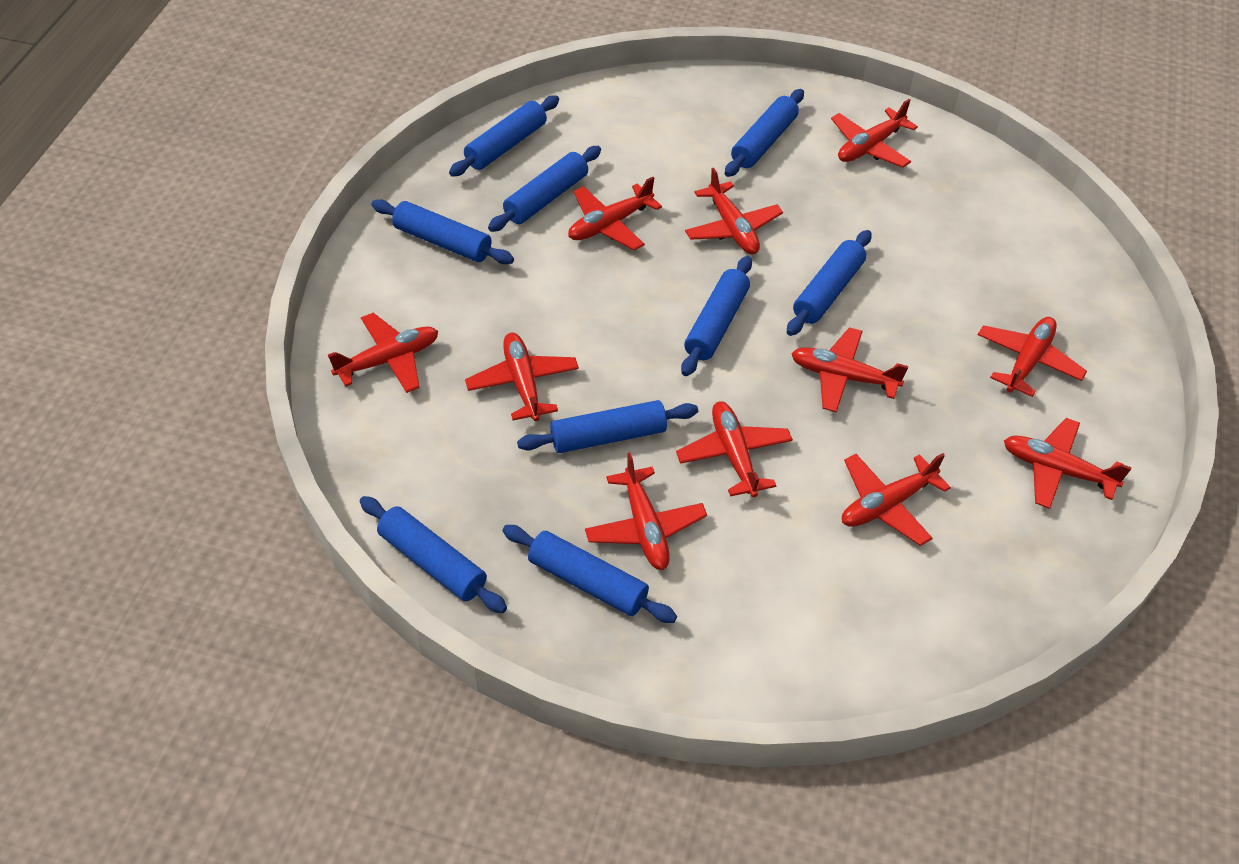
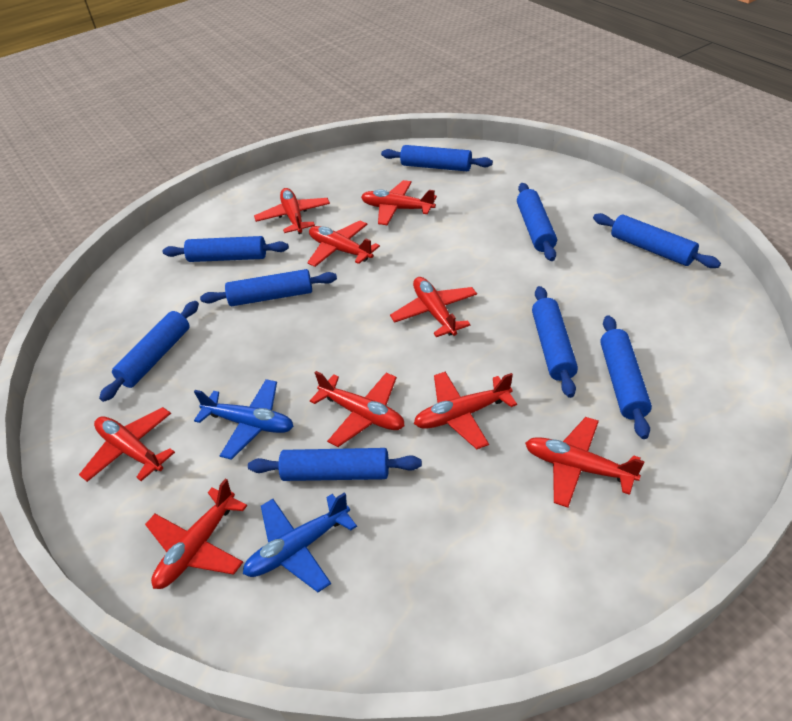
blue plane: 0 -> 2
red plane: 11 -> 9

